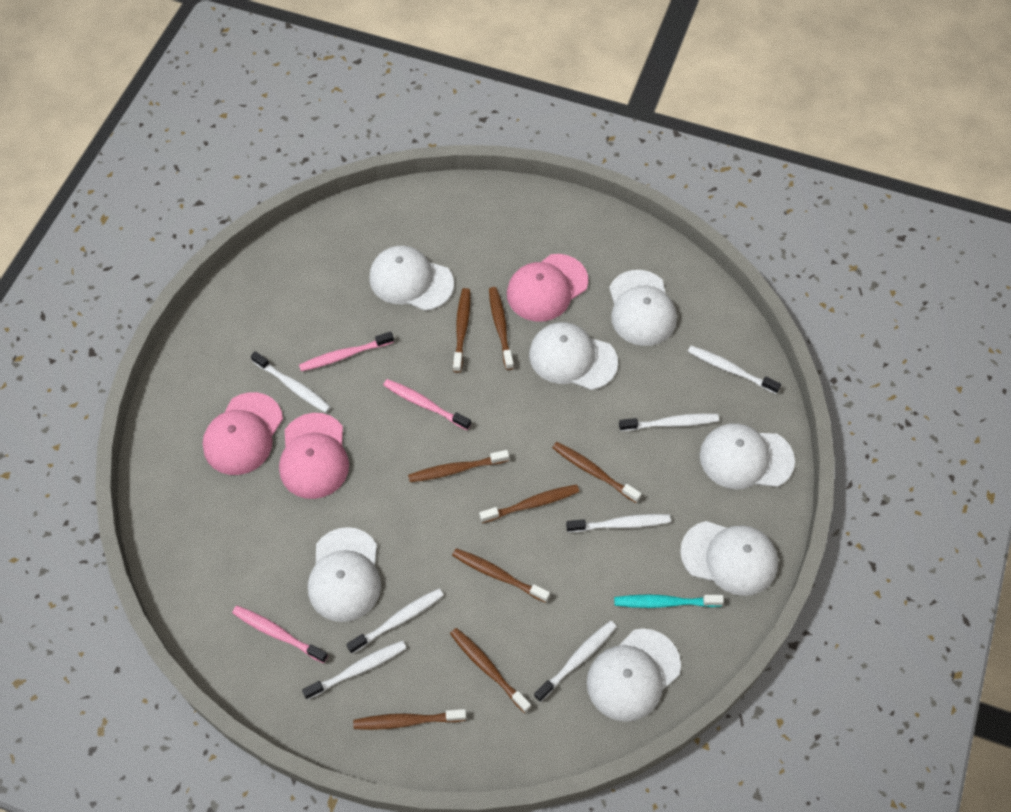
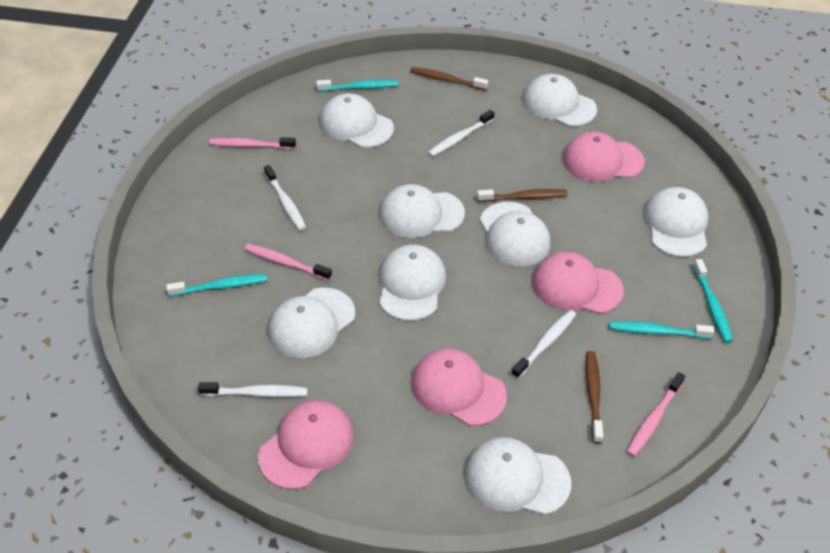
brown toothbrush: 8 -> 3
pink cap: 3 -> 4
turquoise toothbrush: 1 -> 4
white cap: 7 -> 8
white toothbrush: 7 -> 4

